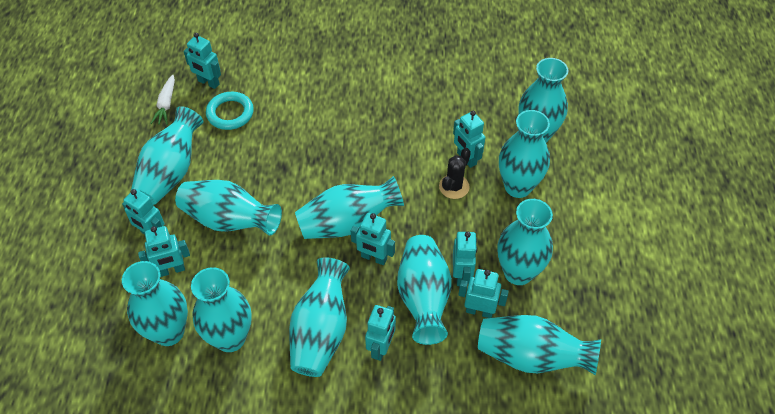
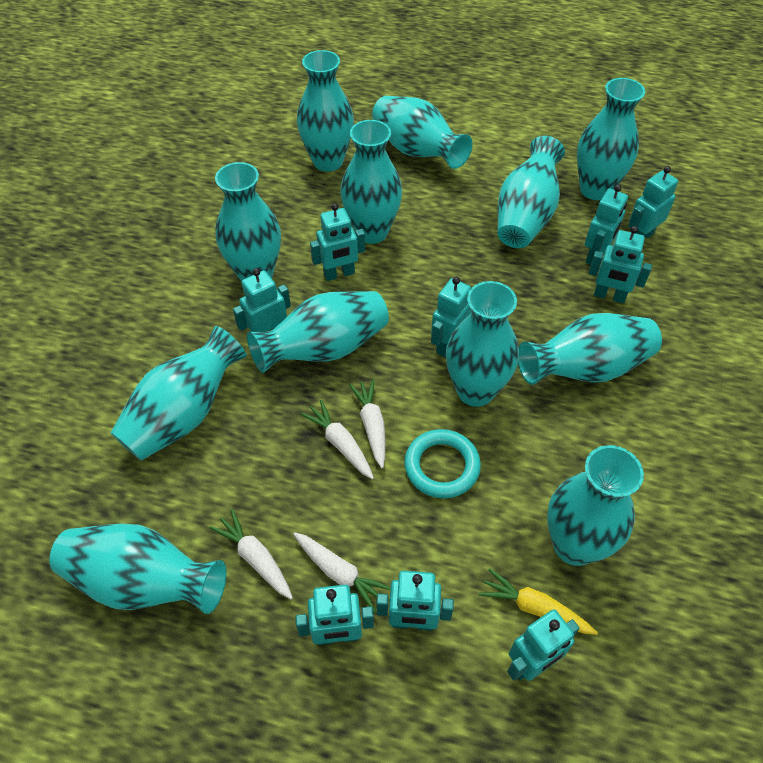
black cactus: 1 -> 0
turquoise robot: 8 -> 9
turquoise vase: 11 -> 12
white carrot: 1 -> 4
yellow carrot: 0 -> 1

